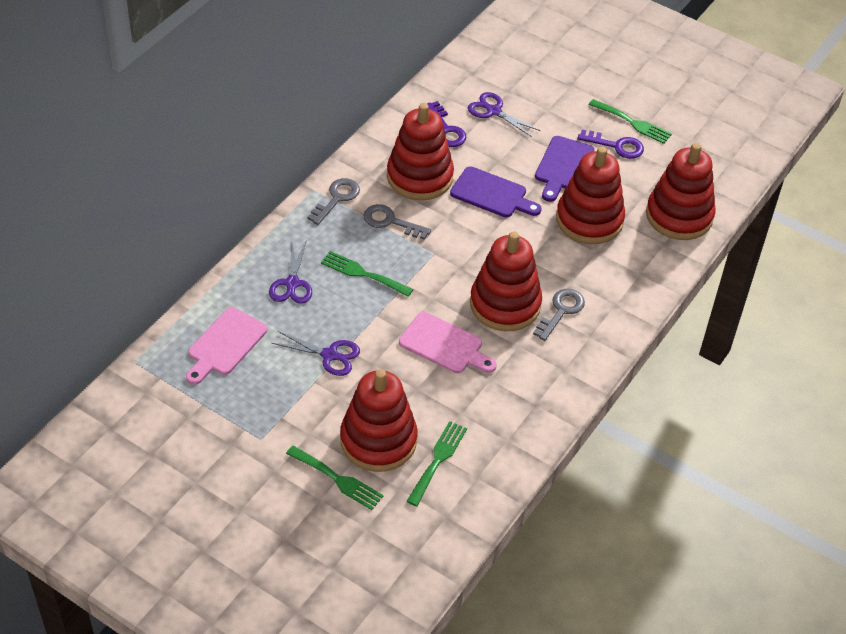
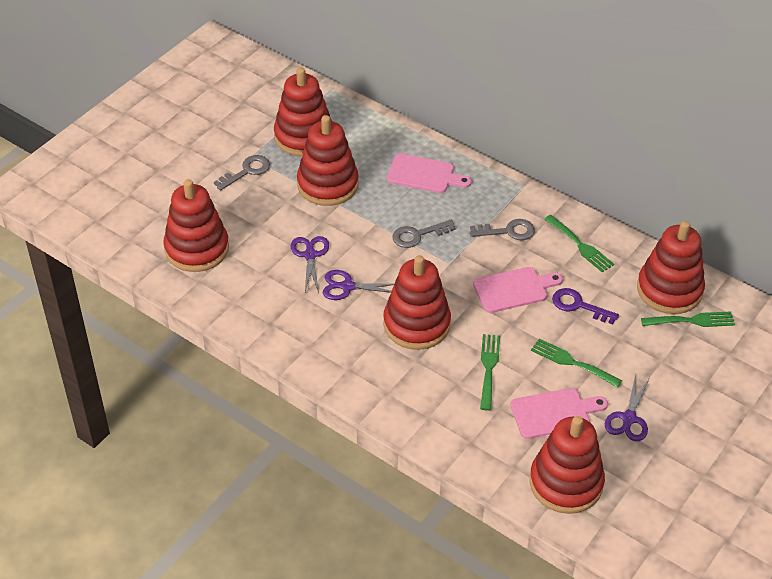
pink cutting board: 2 -> 3
purple cutting board: 2 -> 0
purple key: 2 -> 1
red stacking toy: 5 -> 6

